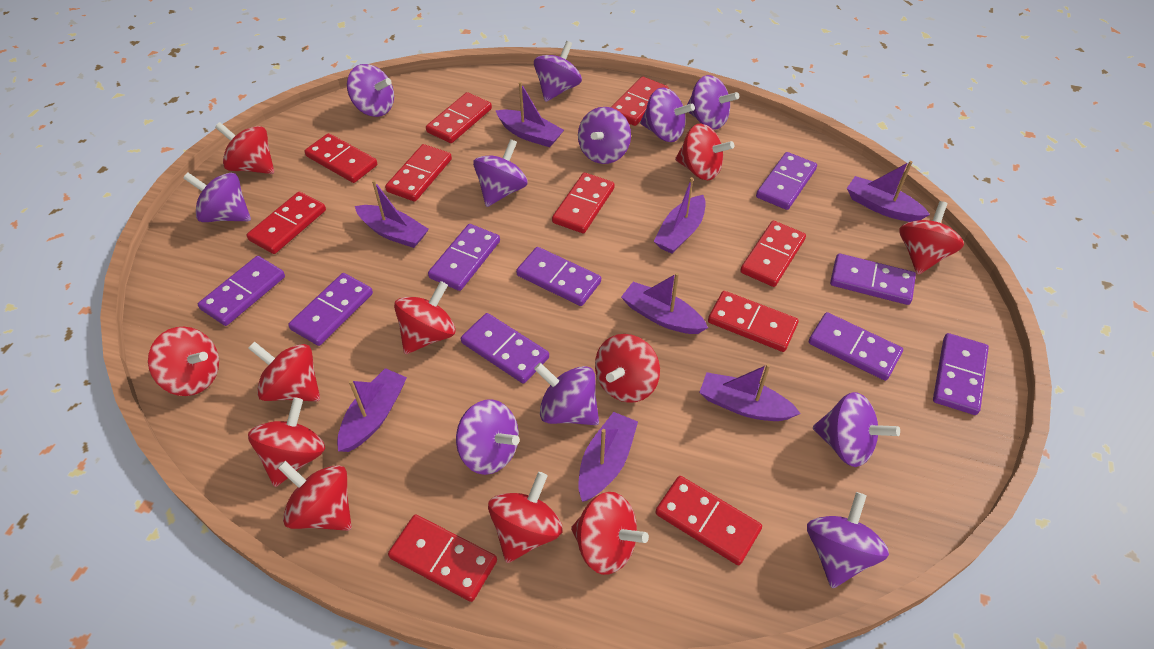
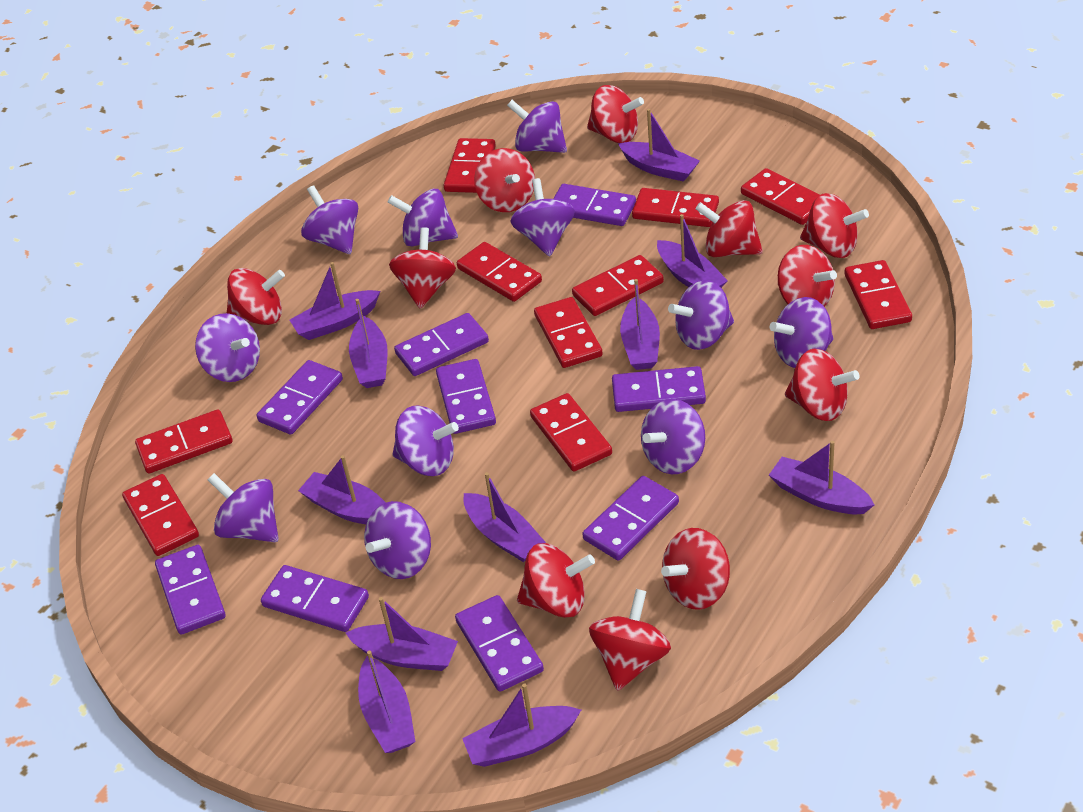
purple boat: 8 -> 11

